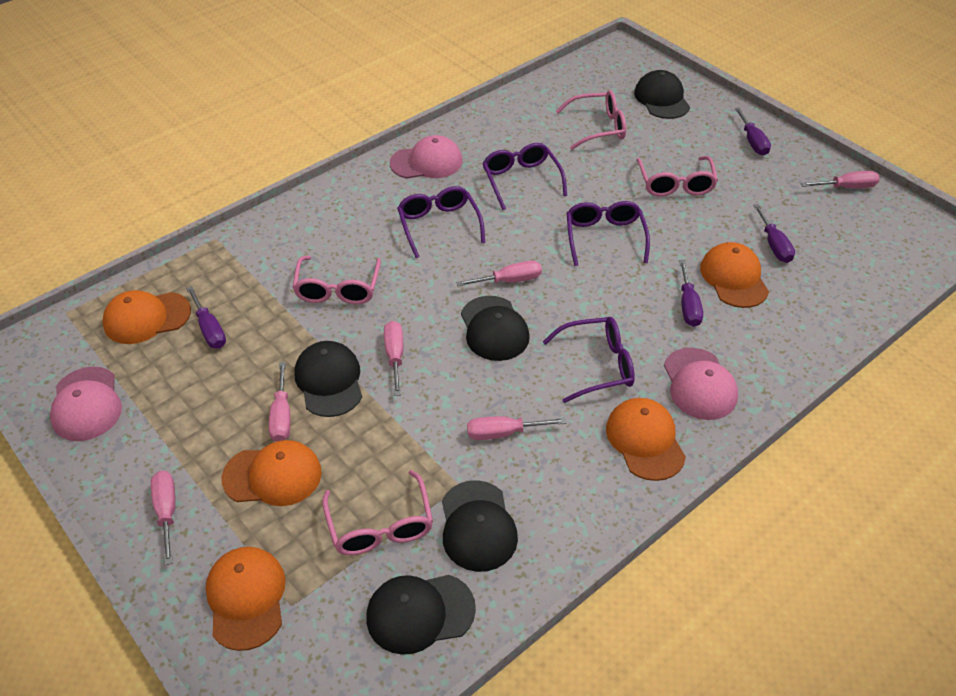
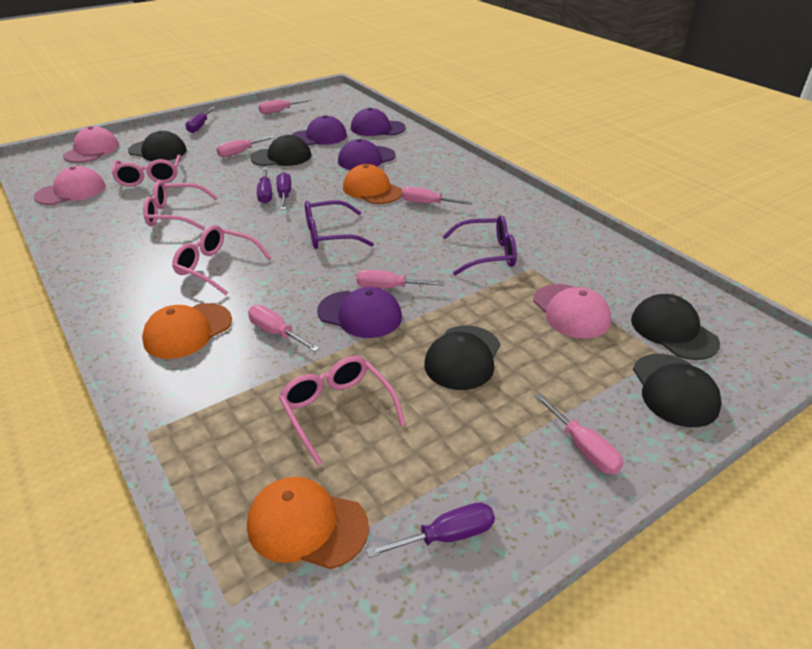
orange cap: 5 -> 3
purple cap: 0 -> 4
purple glasses: 4 -> 2

